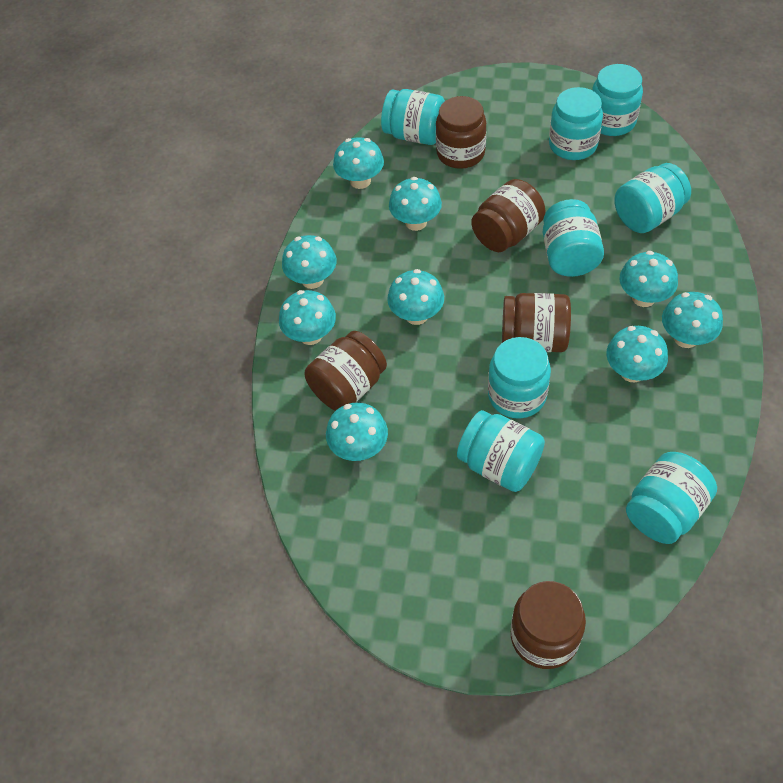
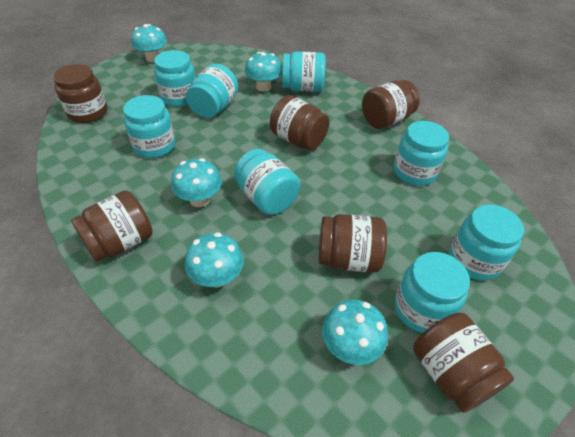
brown jar: 5 -> 6
turquoise mushroom: 9 -> 5

